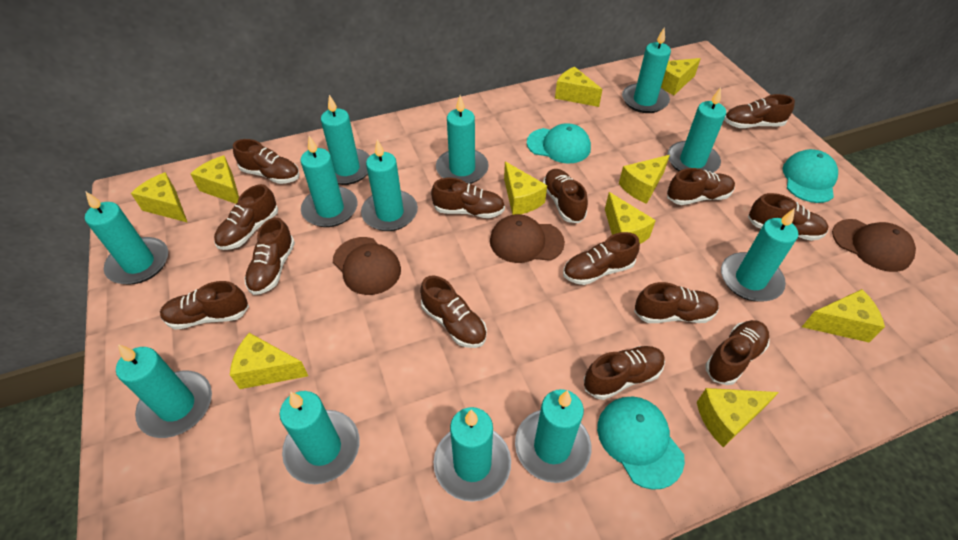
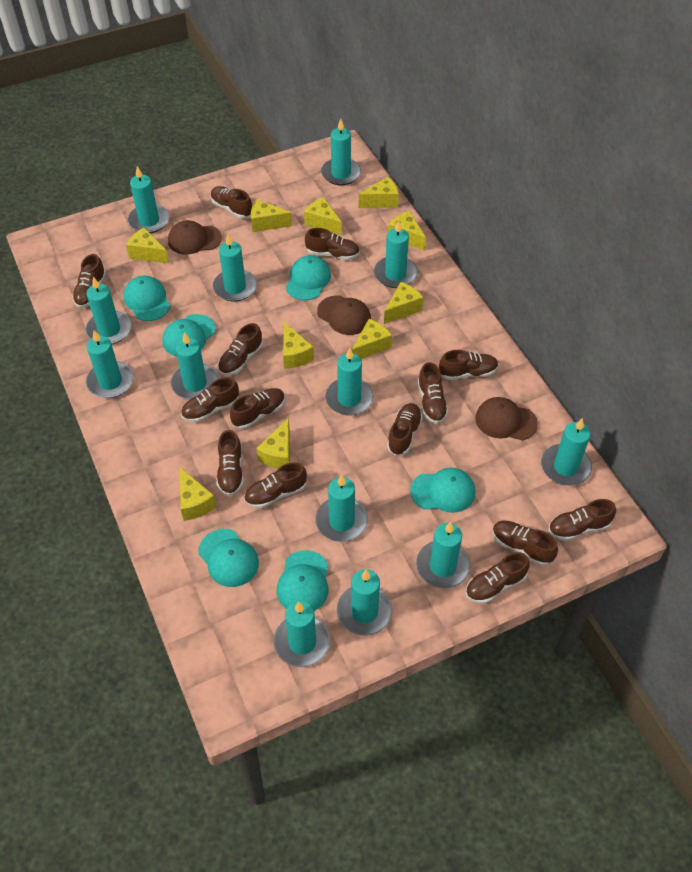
turquoise candle: 12 -> 13
turquoise cap: 3 -> 6

